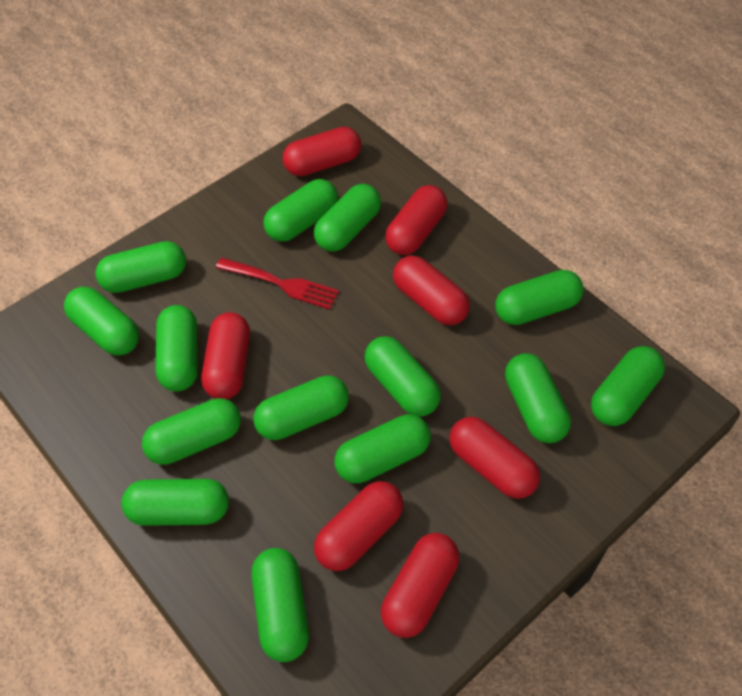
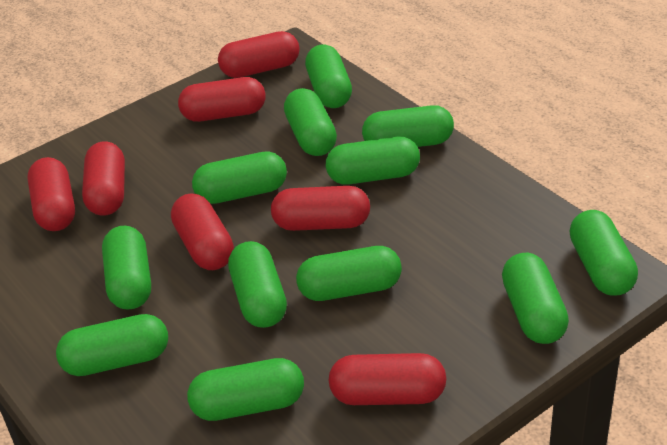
green capsule: 14 -> 12
red fork: 1 -> 0

